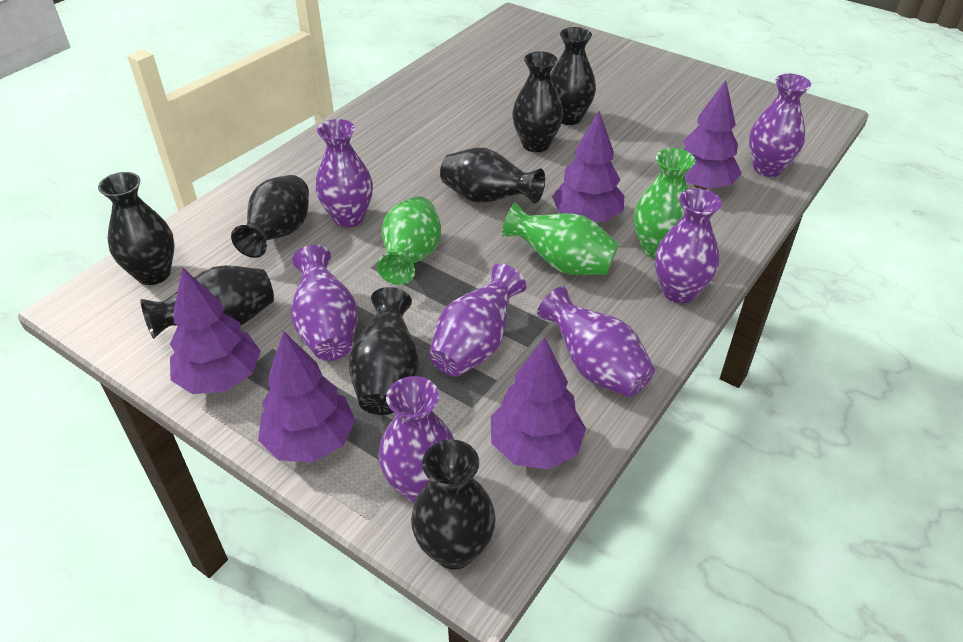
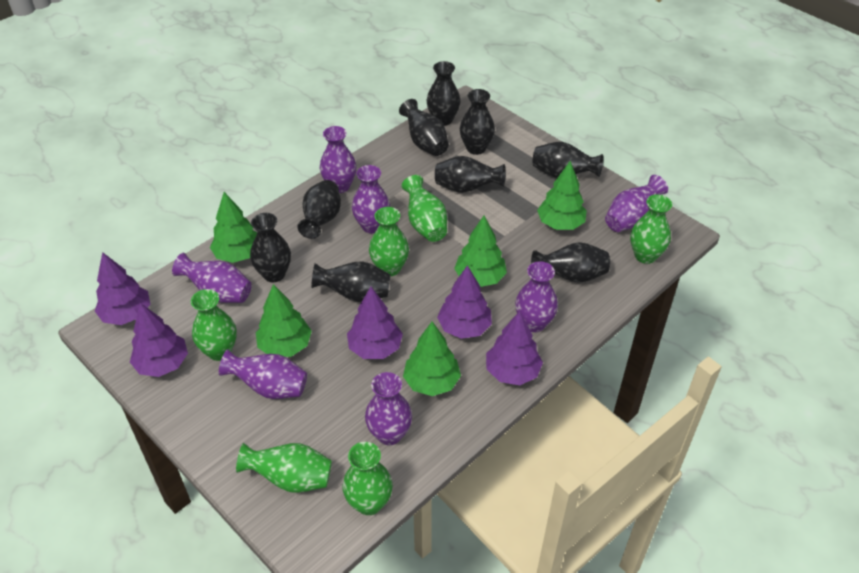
black vase: 8 -> 9
green tree: 0 -> 5
green vase: 3 -> 6

